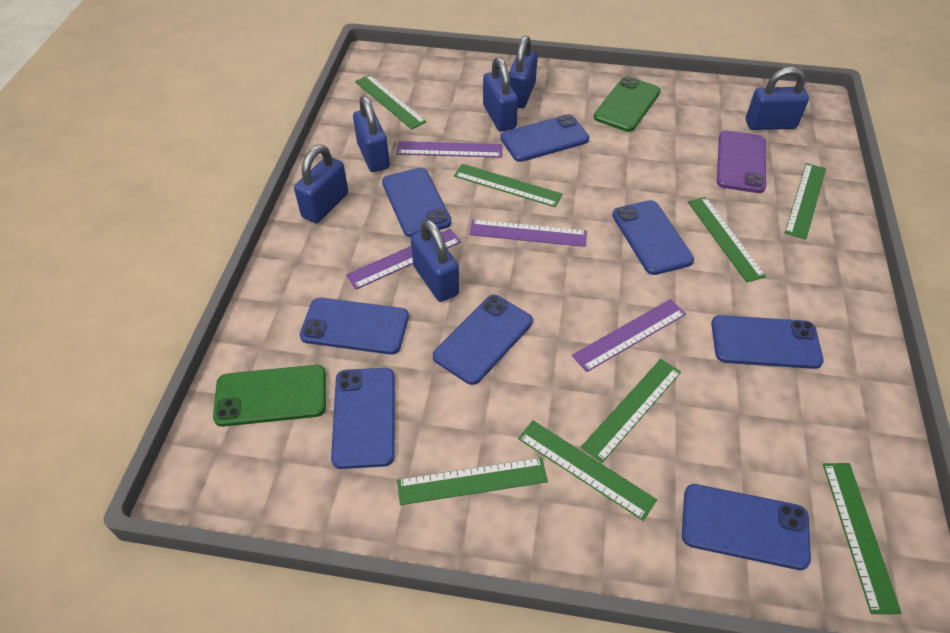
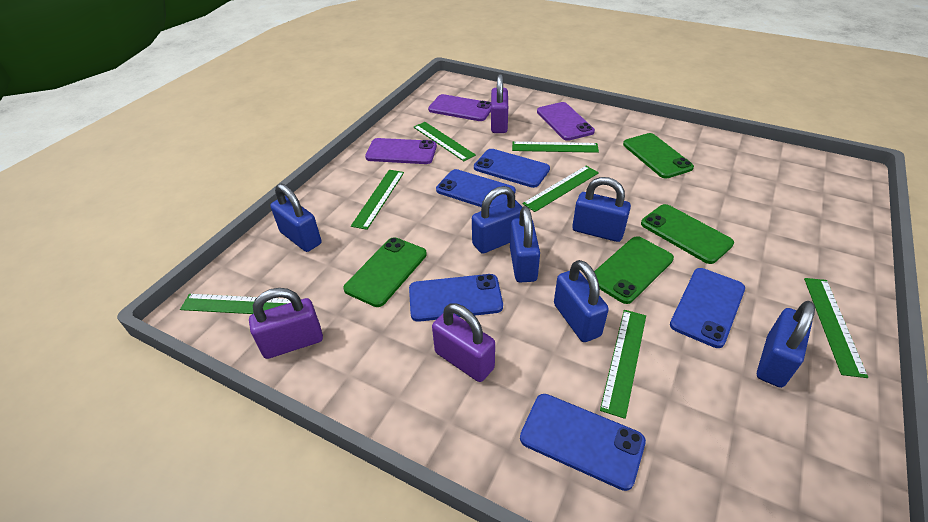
blue phone: 8 -> 5
green phone: 2 -> 4
green ruler: 8 -> 7
purple padlock: 0 -> 3
purple phone: 1 -> 3
purple ruler: 4 -> 0

